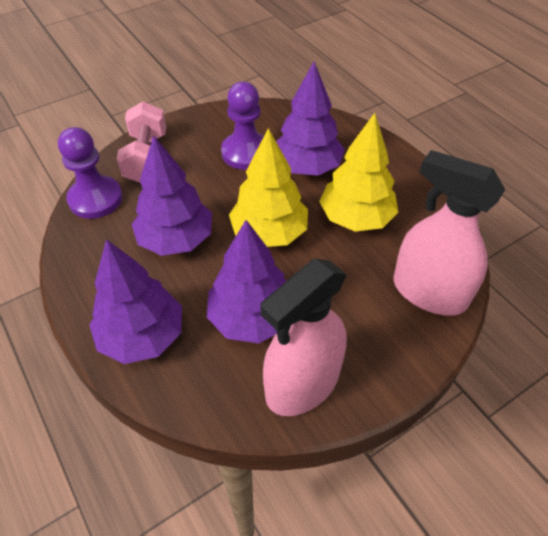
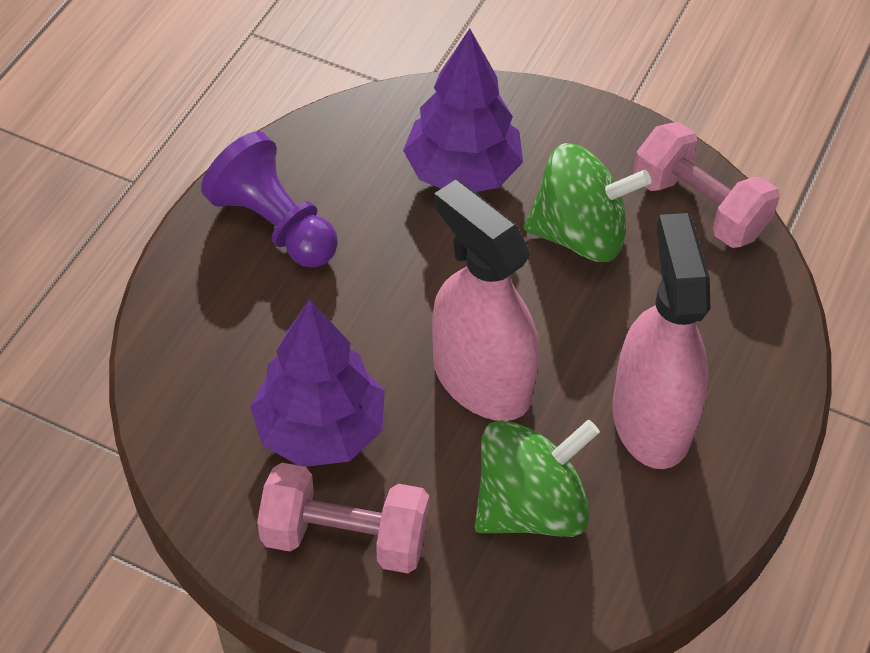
green spinning top: 0 -> 2
pink dumbbell: 1 -> 2
purple pawn: 2 -> 1
purple tree: 4 -> 2
yellow tree: 2 -> 0

